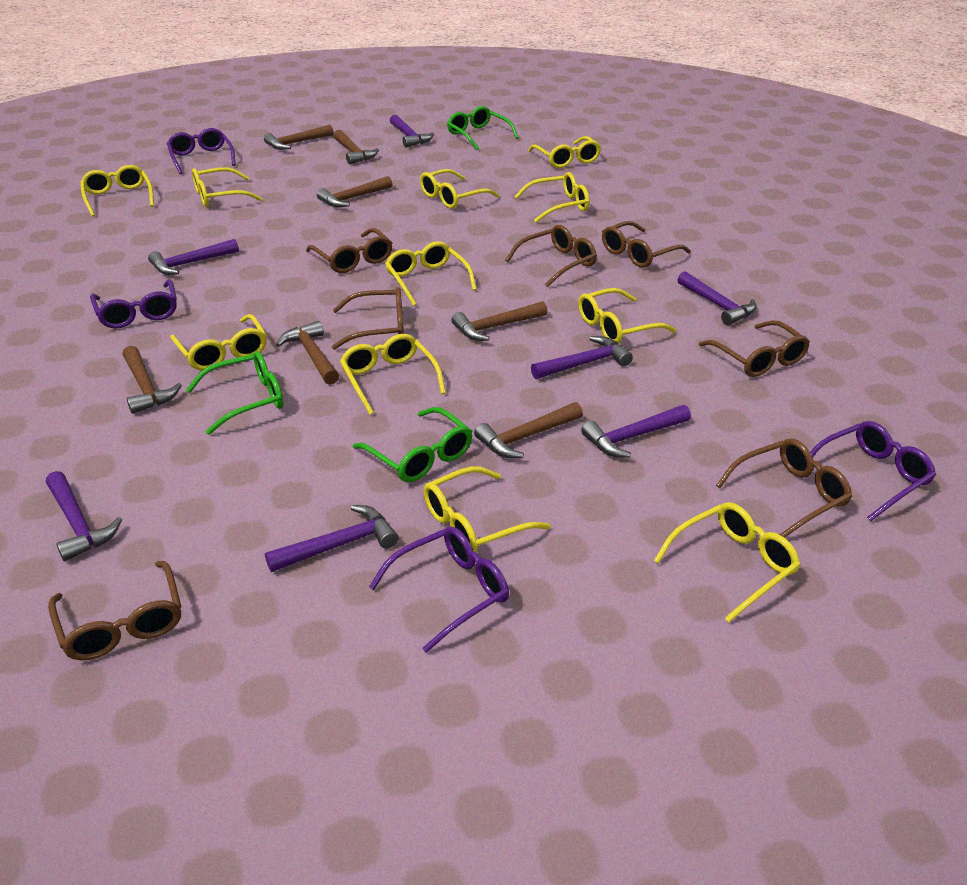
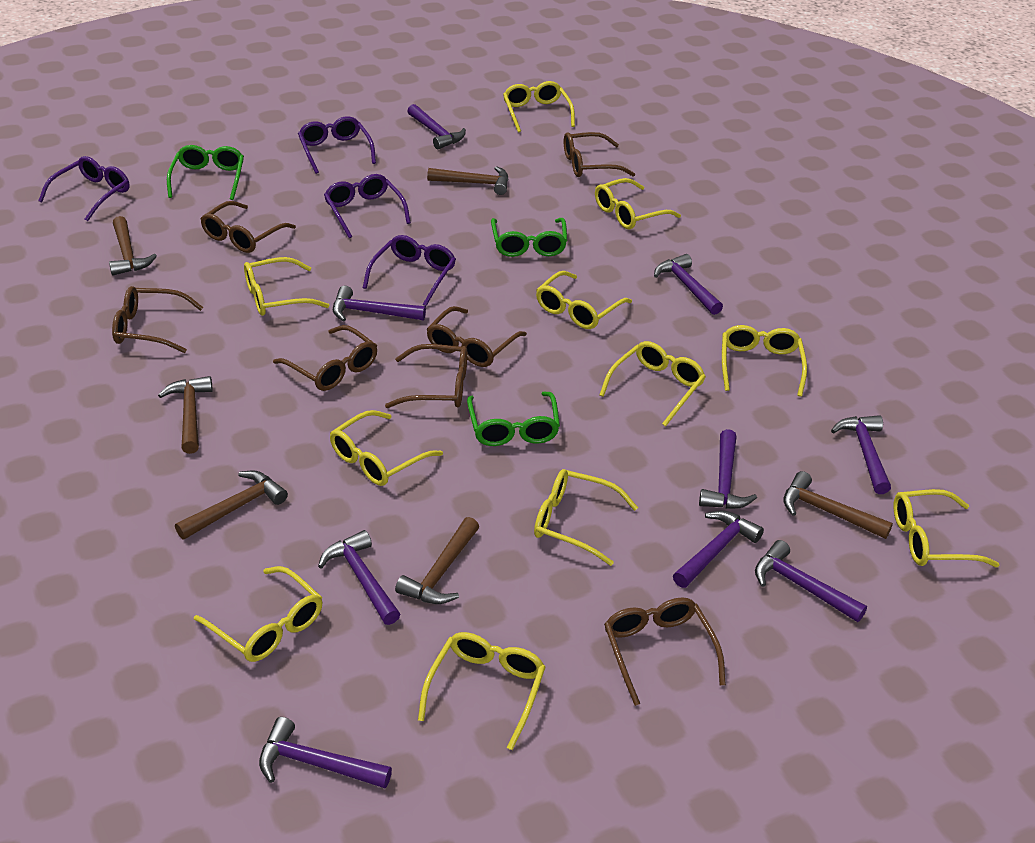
brown hammer: 7 -> 6
purple hammer: 7 -> 9

